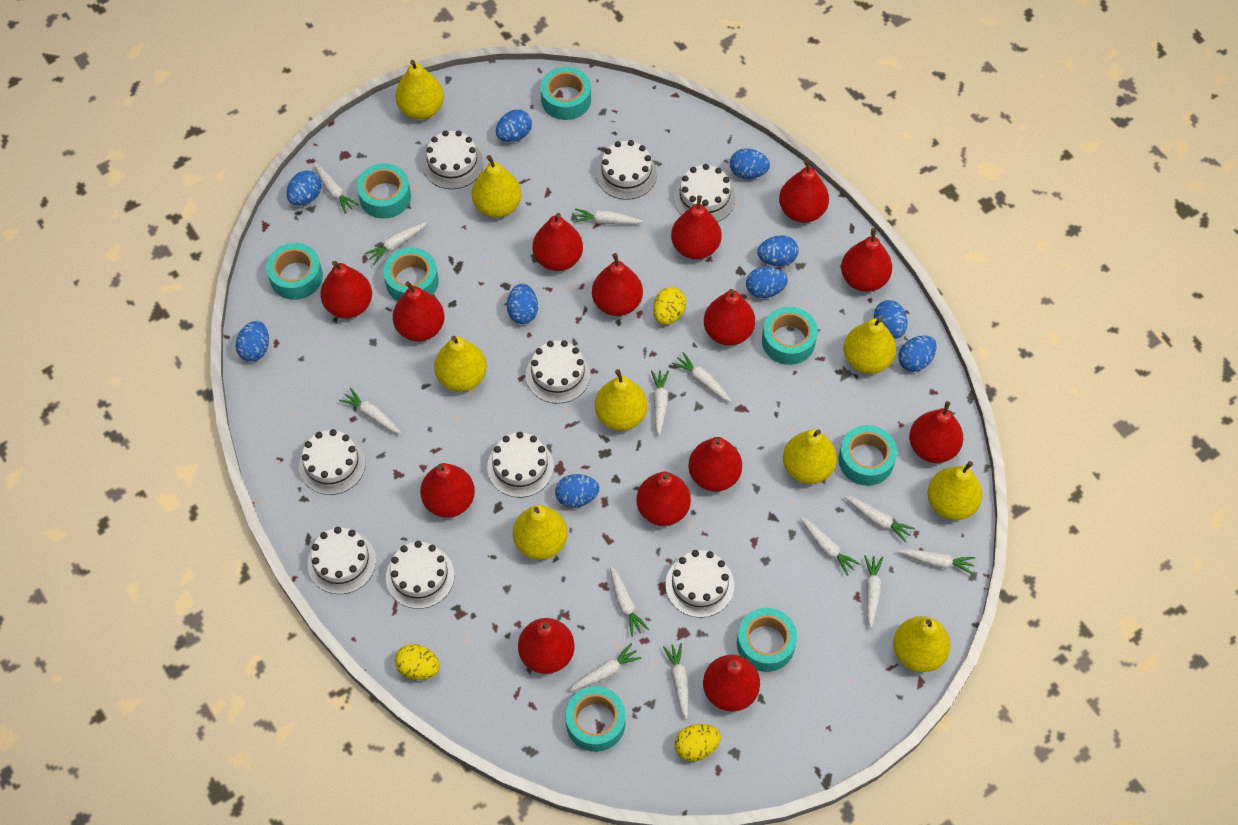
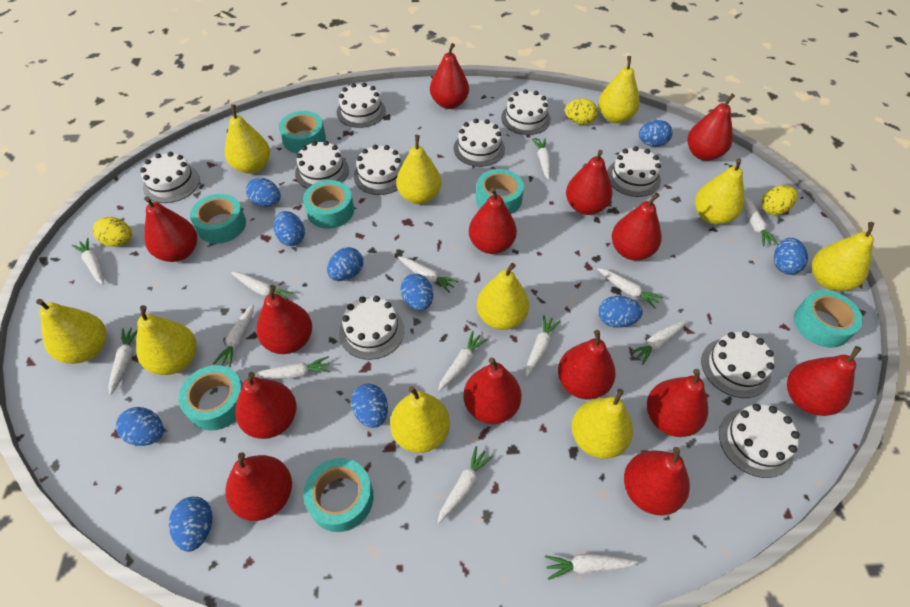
turquoise tape: 8 -> 7
white cake: 9 -> 10
white carrot: 13 -> 14
yellow pear: 9 -> 10

